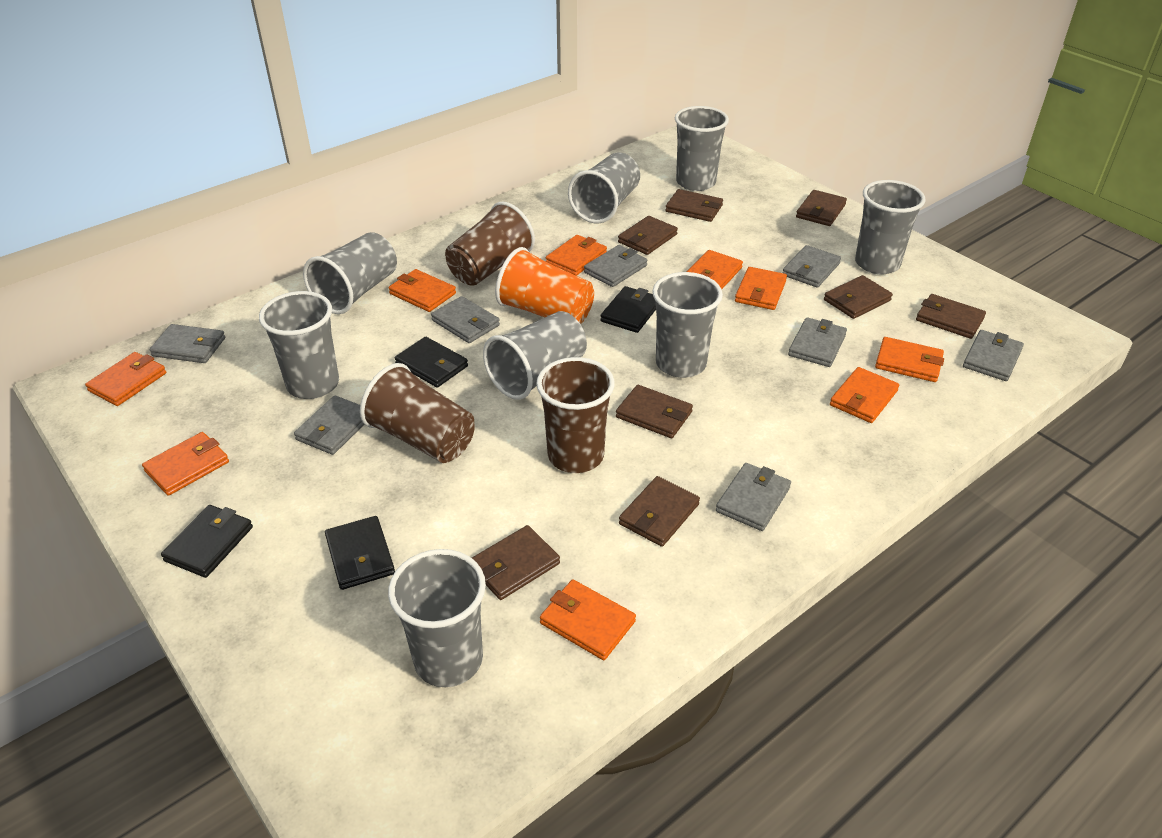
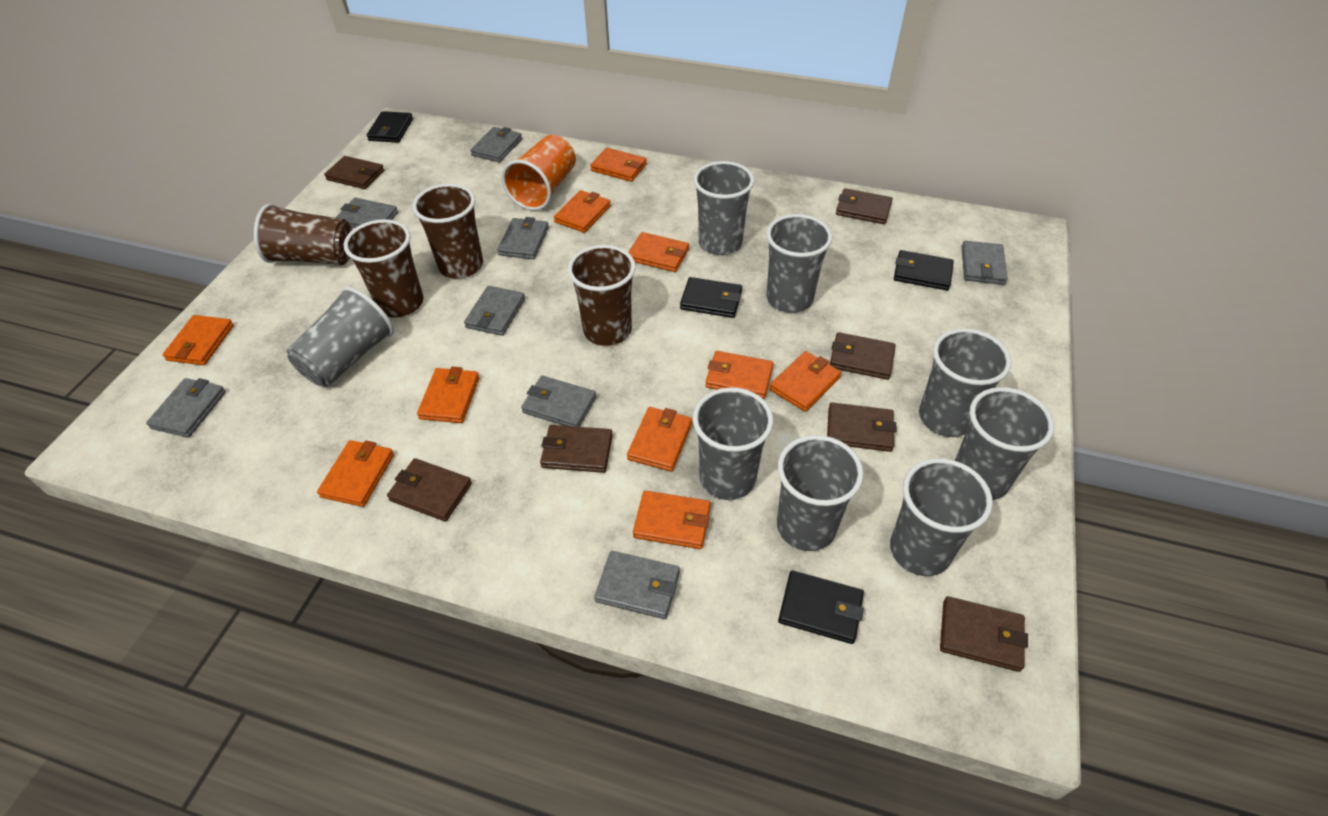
brown cup: 3 -> 4
brown wallet: 8 -> 7
orange wallet: 9 -> 10

